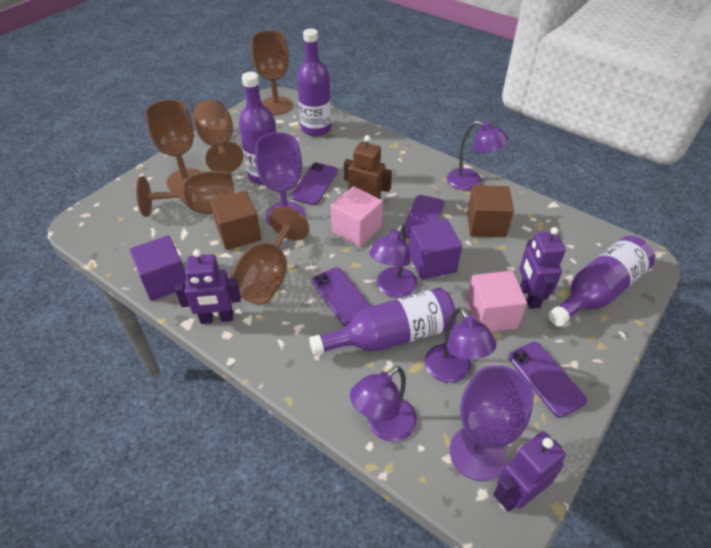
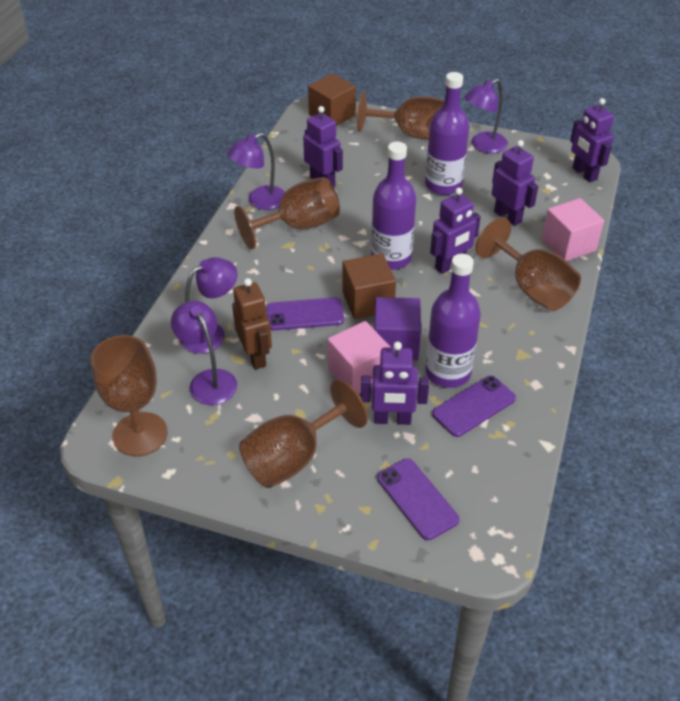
purple bottle: 4 -> 3
purple cube: 2 -> 1
purple goblet: 2 -> 0
purple phone: 4 -> 3
purple robot: 3 -> 5

